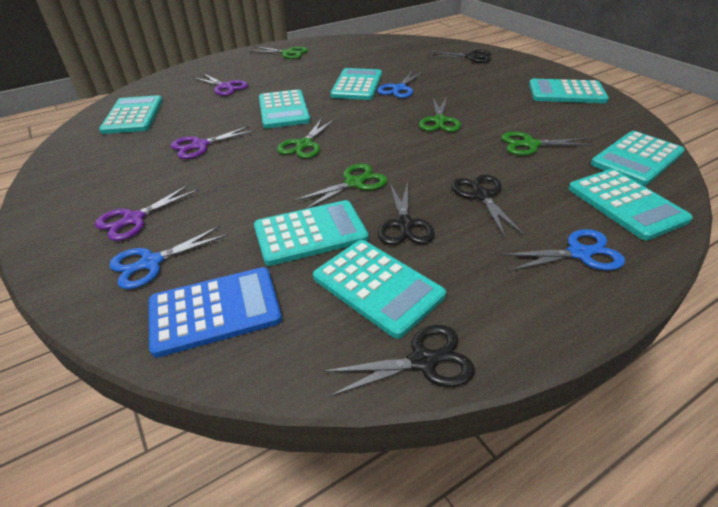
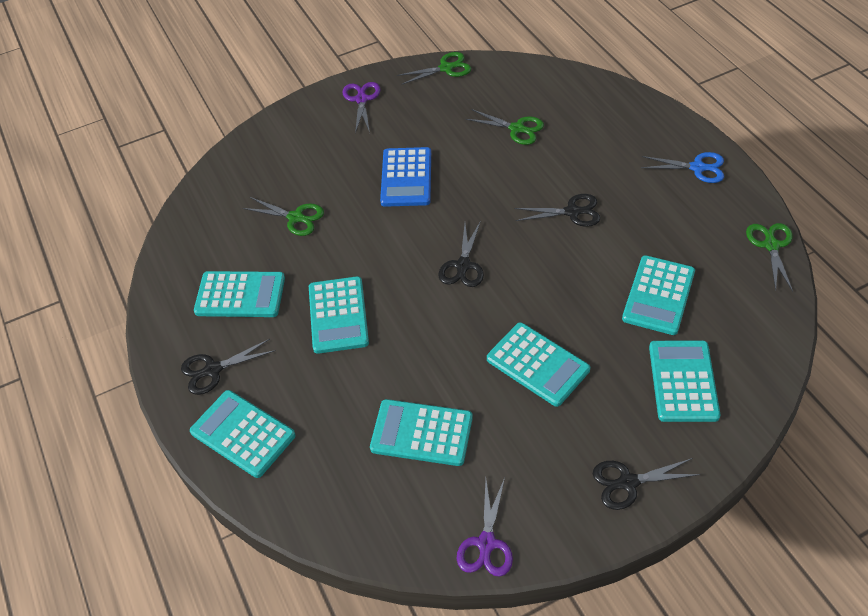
blue scissors: 3 -> 1
green scissors: 5 -> 4
purple scissors: 3 -> 2
turquoise calculator: 8 -> 7

